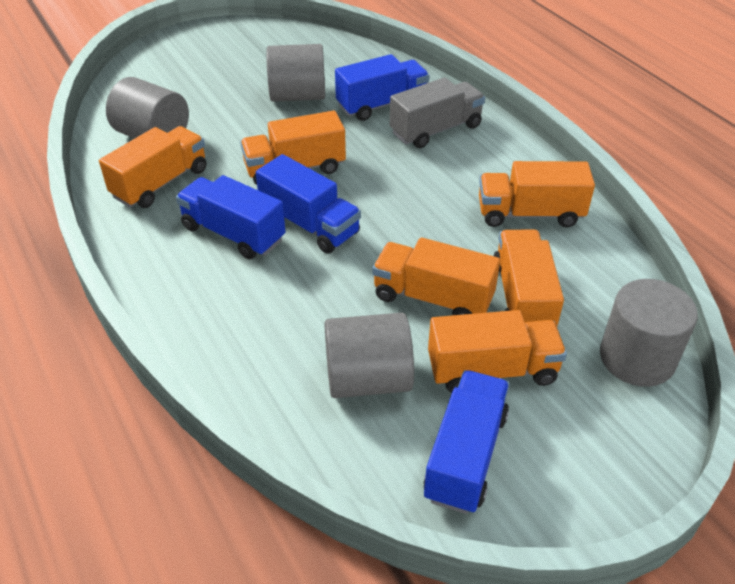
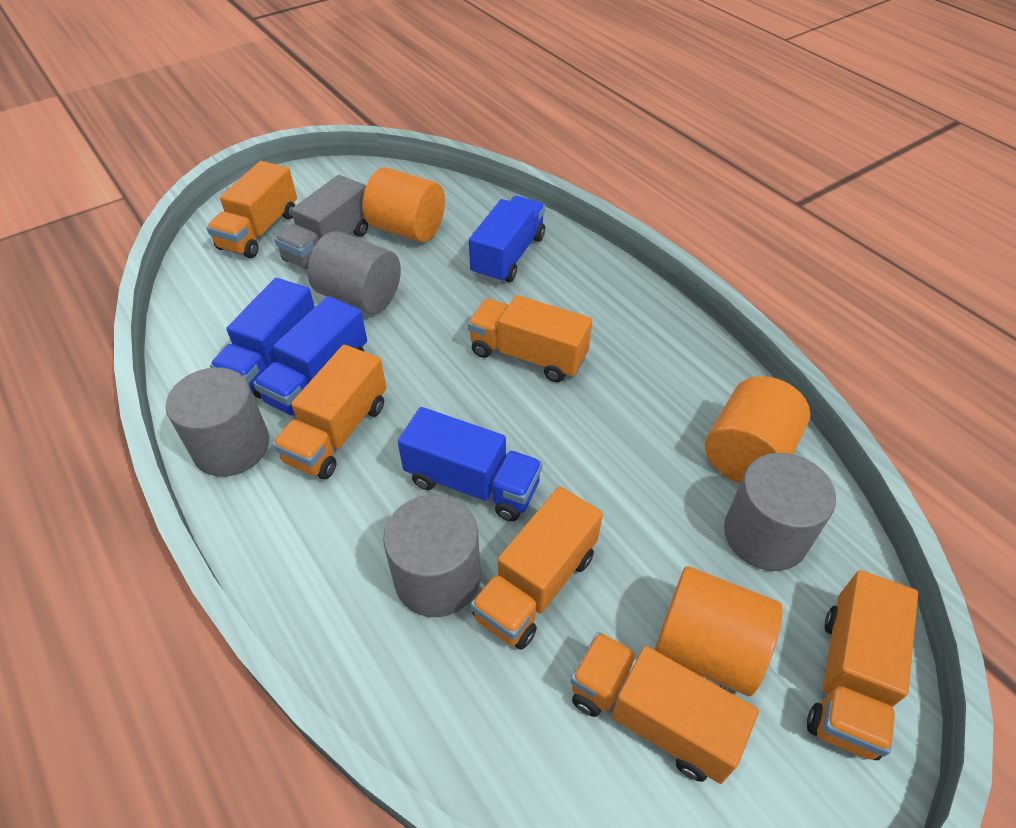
orange cylinder: 0 -> 3

